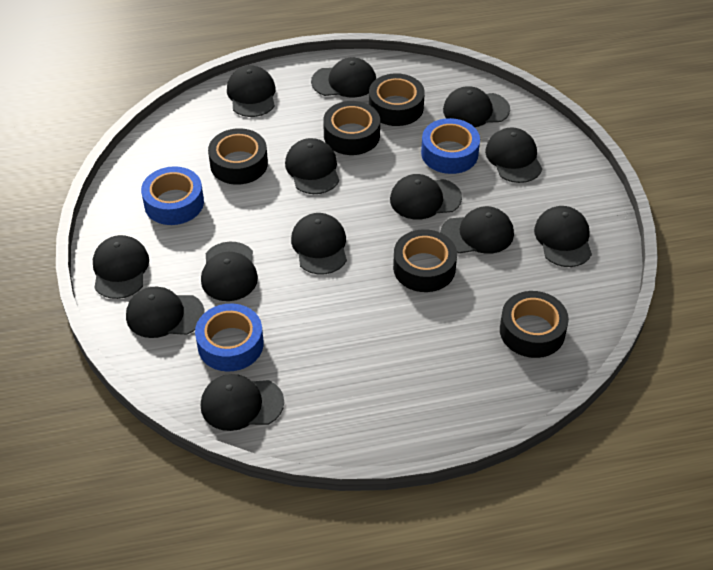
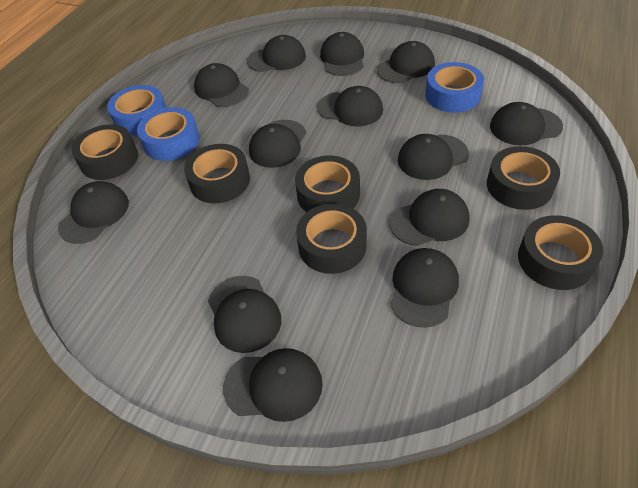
black tape: 5 -> 6

